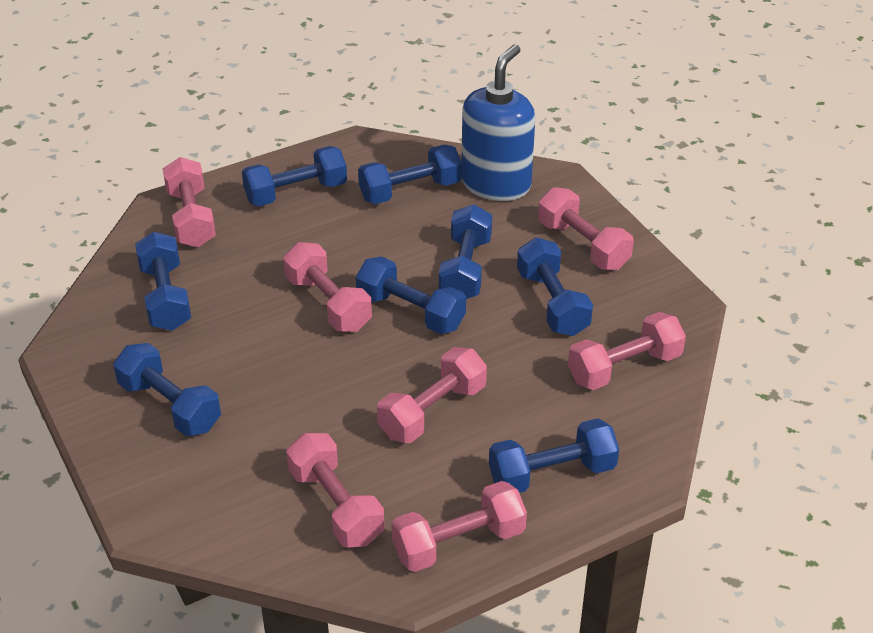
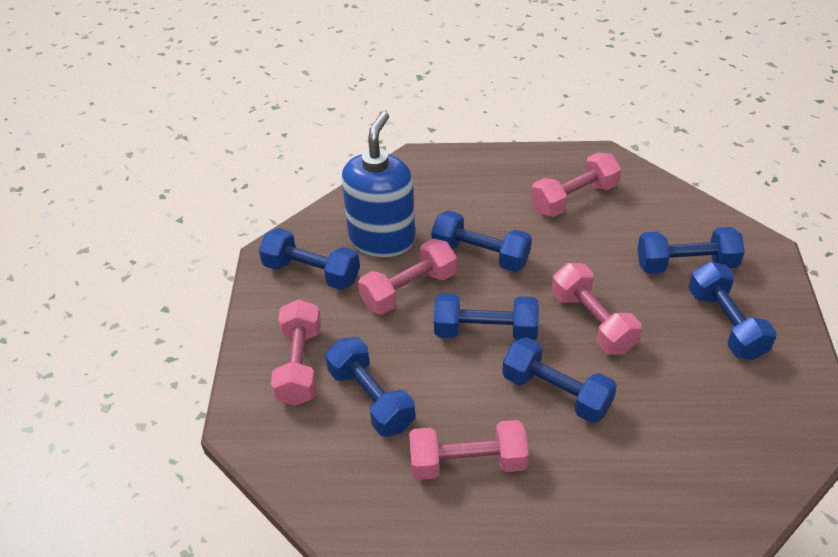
blue dumbbell: 8 -> 7
pink dumbbell: 7 -> 5

